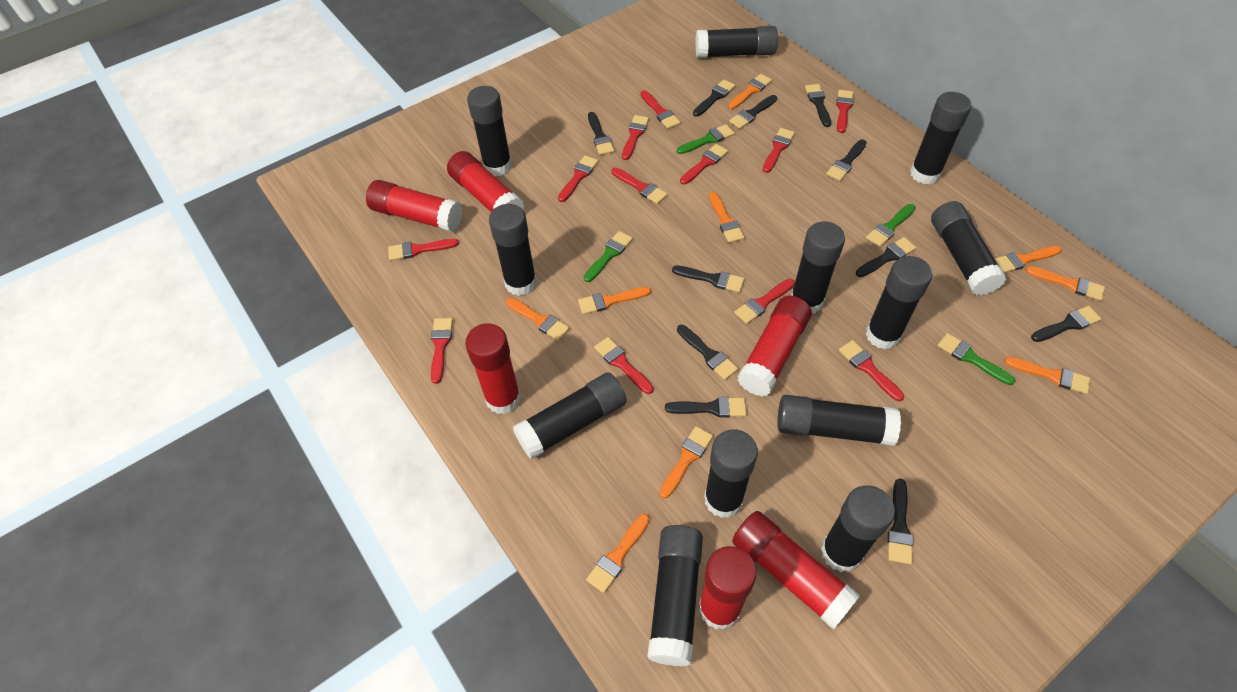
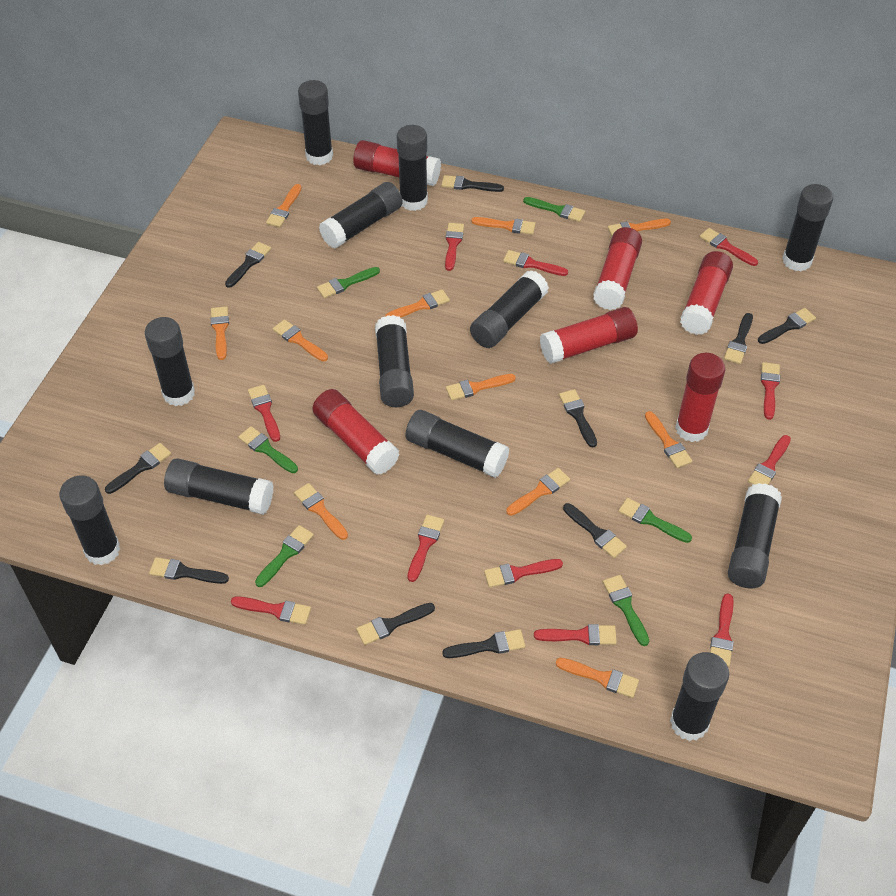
black brush: 11 -> 10
green brush: 4 -> 6
orange brush: 9 -> 11
red brush: 12 -> 11

